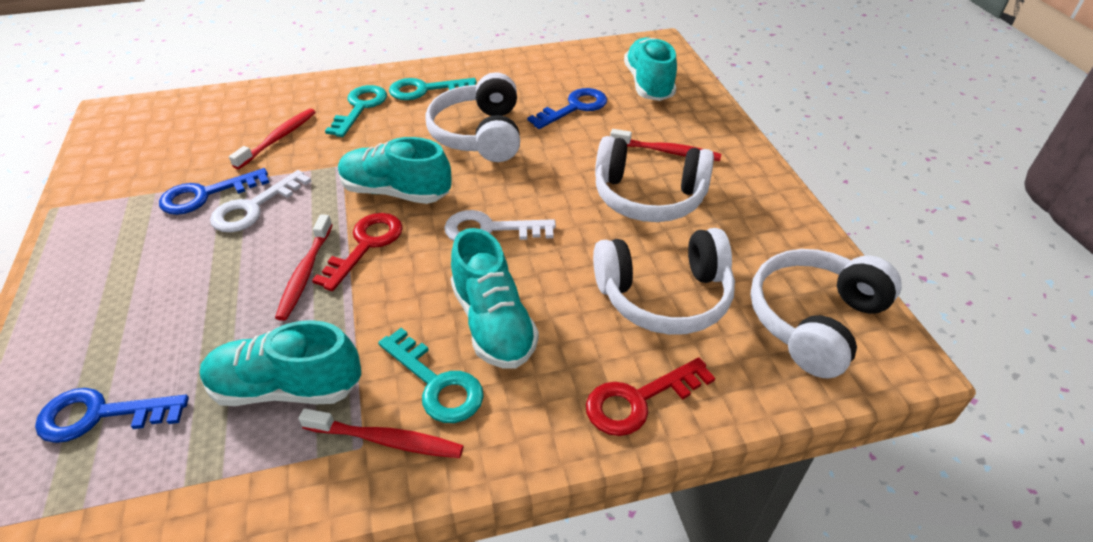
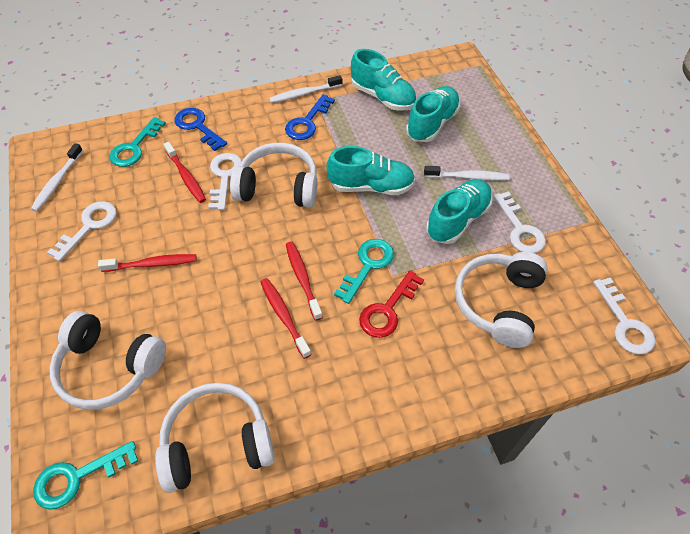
blue key: 3 -> 2
red key: 2 -> 1
white key: 2 -> 4
white toothbrush: 0 -> 3

